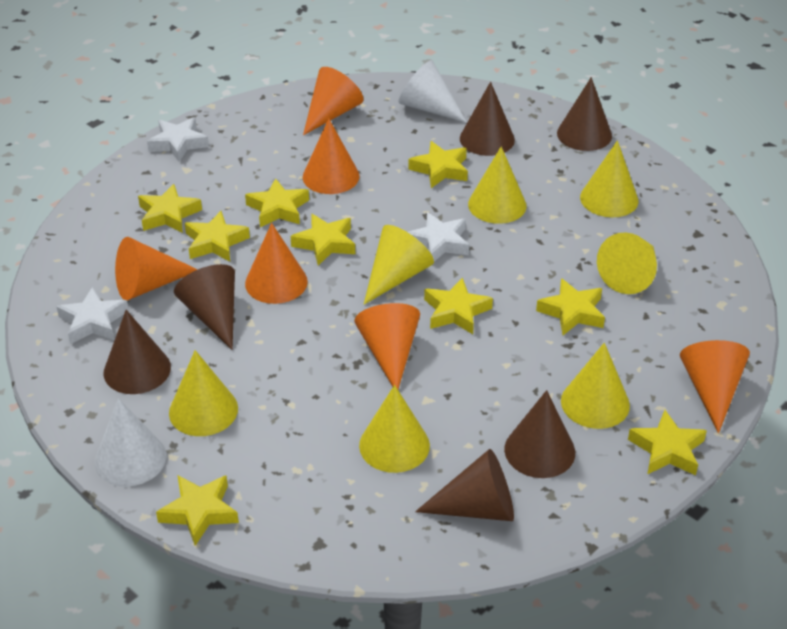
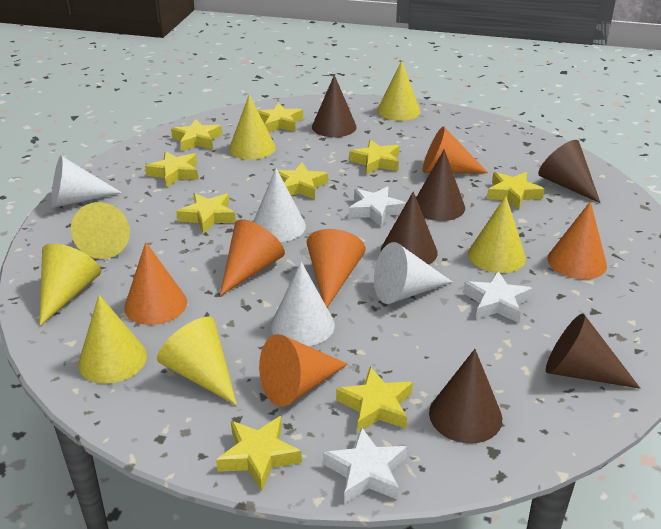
white cone: 2 -> 4

